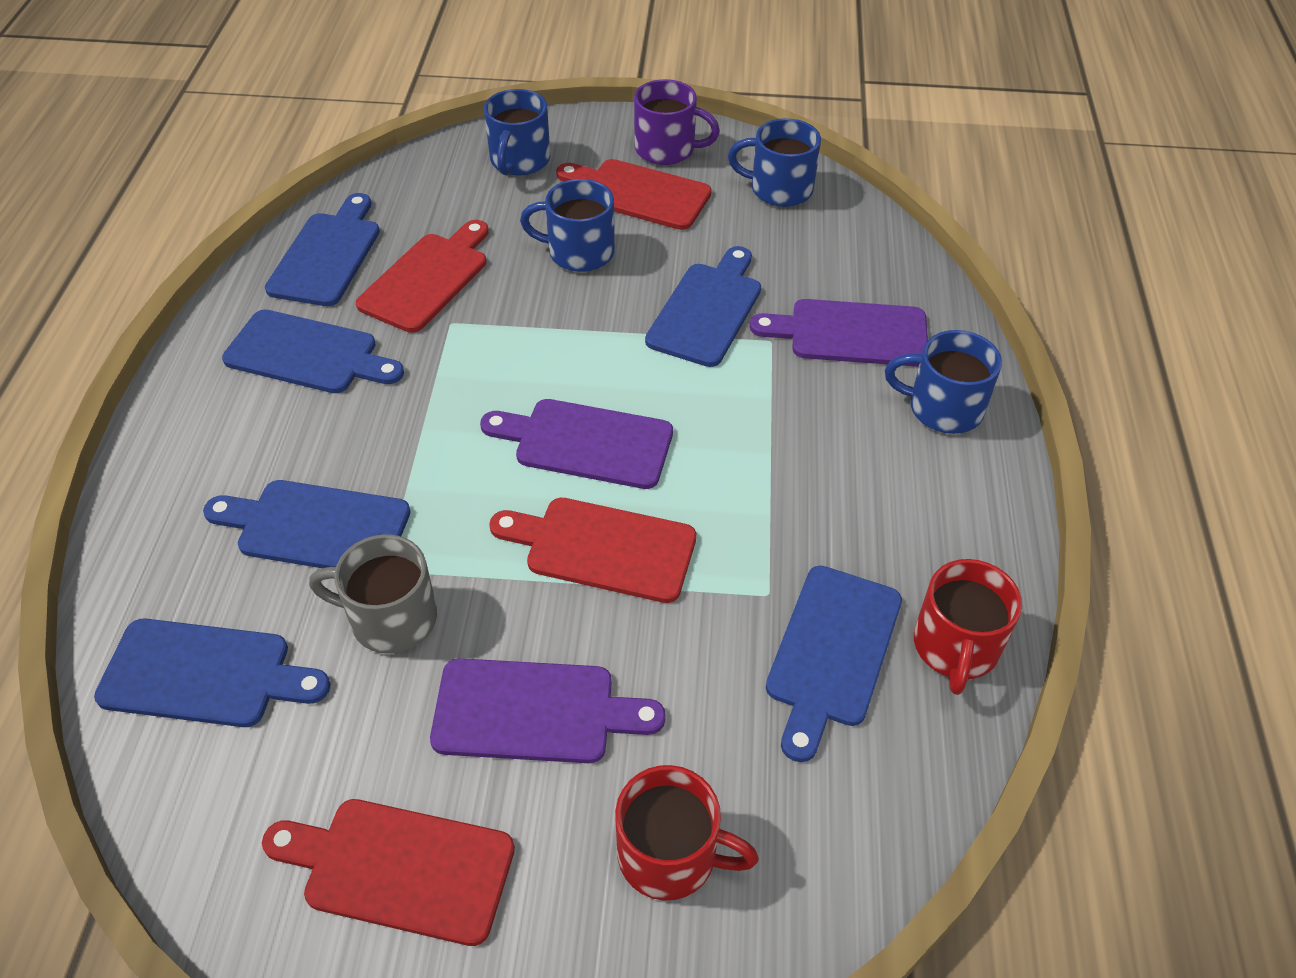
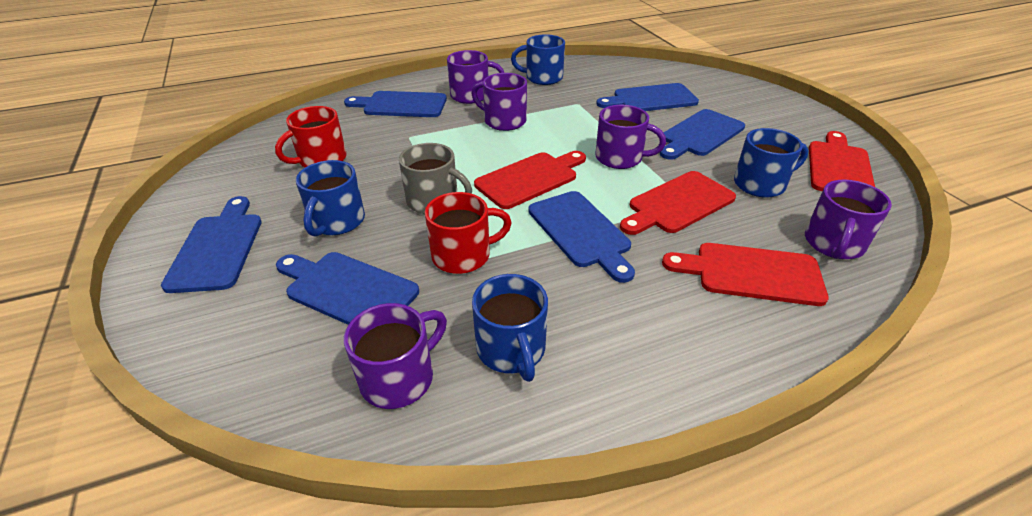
purple cutting board: 3 -> 0
purple mug: 1 -> 5

